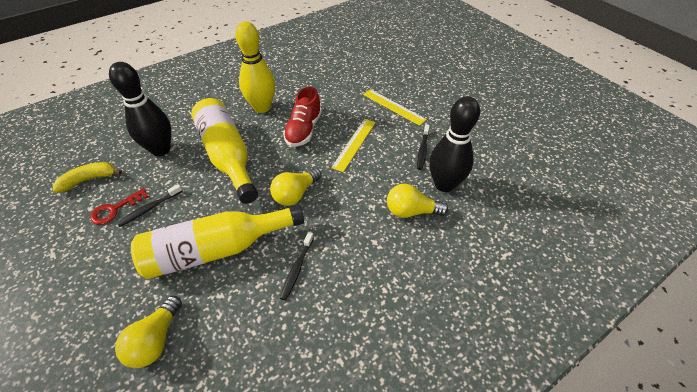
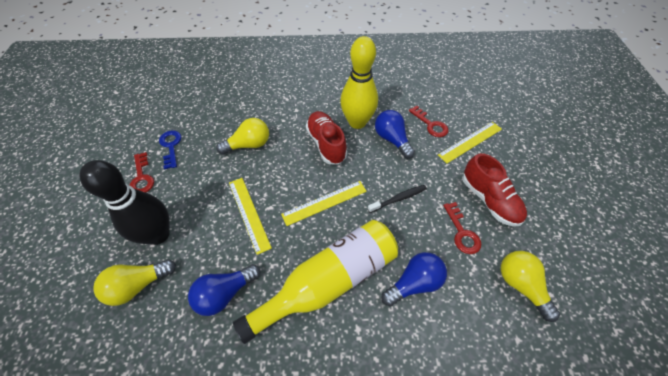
black bowling pin: 2 -> 1
black toothbrush: 3 -> 1
blue key: 0 -> 1
blue light bulb: 0 -> 3
red key: 1 -> 3
red shoe: 1 -> 2
yellow banana: 1 -> 0
yellow bottle: 2 -> 1
yellow ruler: 2 -> 3

